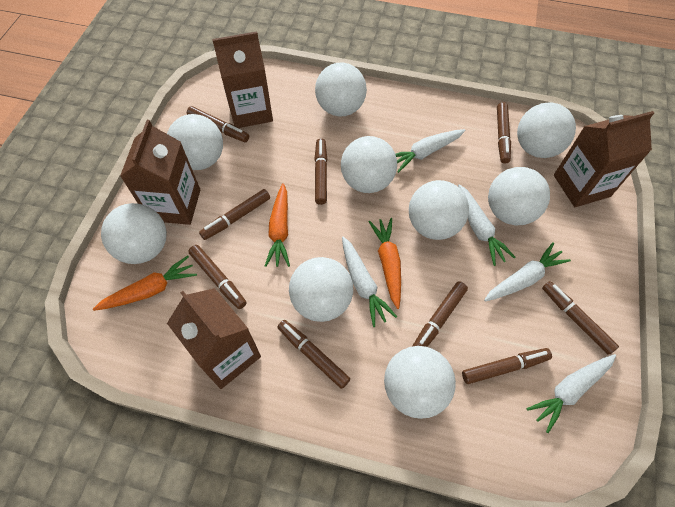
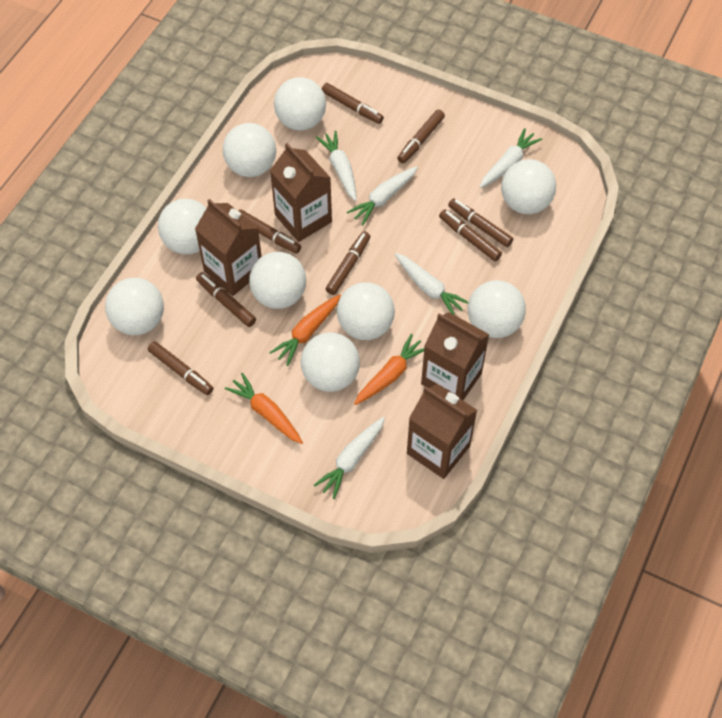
brown marker: 9 -> 8

